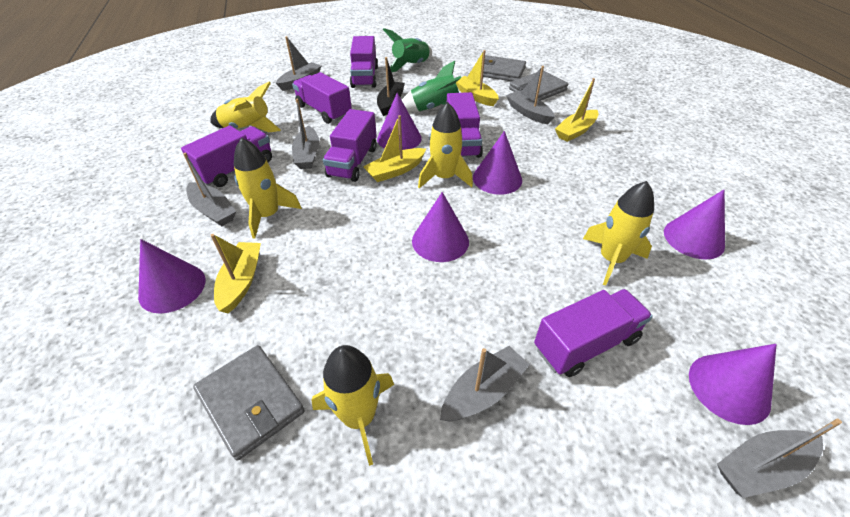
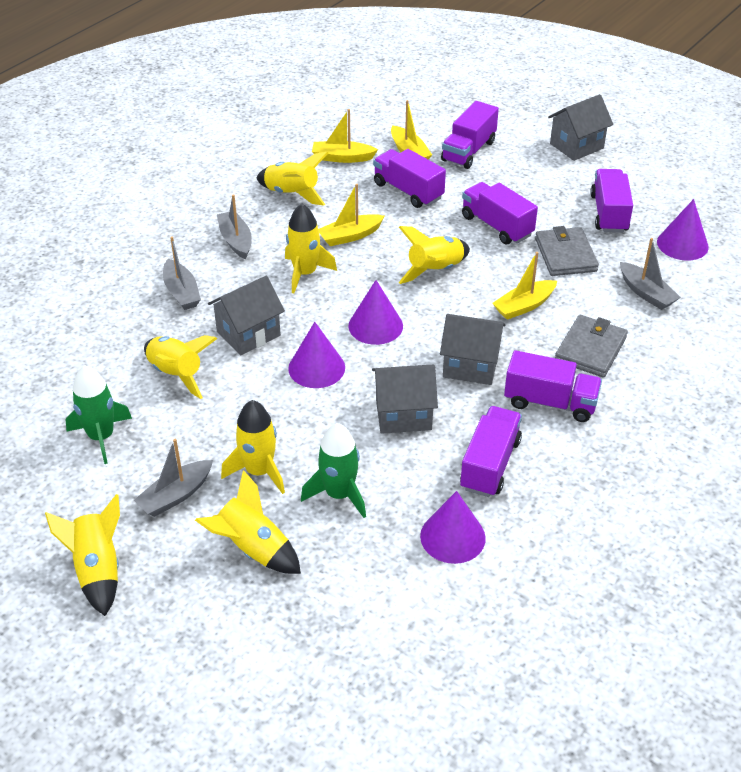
black boat: 1 -> 0
grey boat: 6 -> 4
grey house: 0 -> 4
grey wallet: 3 -> 2
purple cone: 6 -> 4
yellow rocket: 5 -> 7

